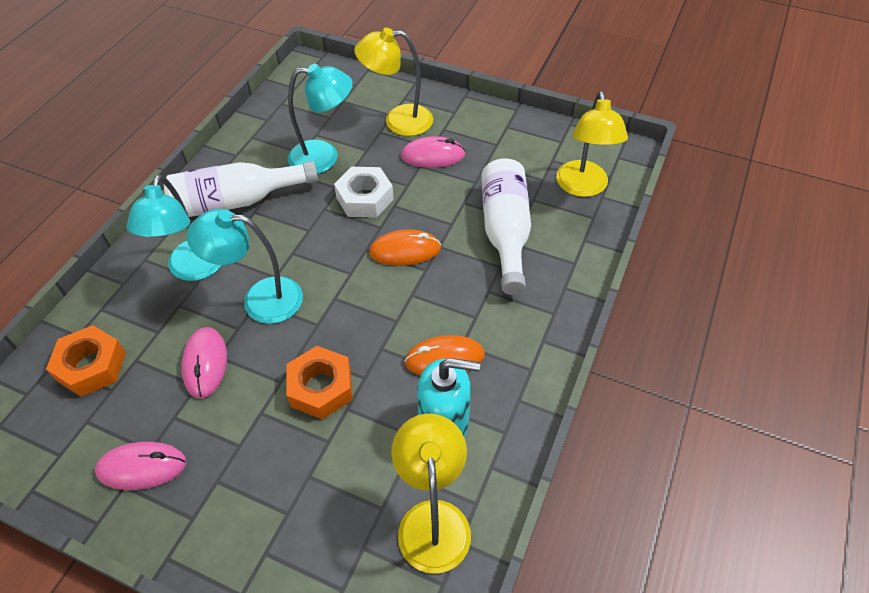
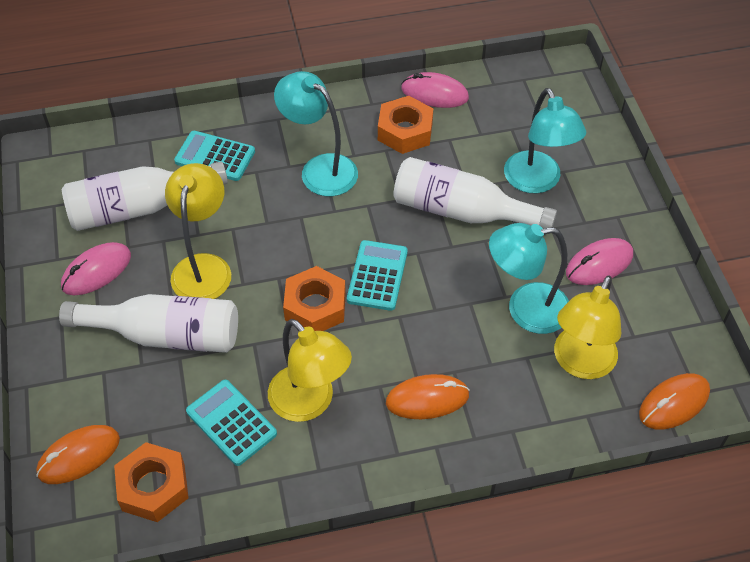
orange mouse: 2 -> 3
orange nut: 2 -> 3
turquoise calculator: 0 -> 3
turquoise soap dispenser: 1 -> 0
white bottle: 2 -> 3
white nut: 1 -> 0

